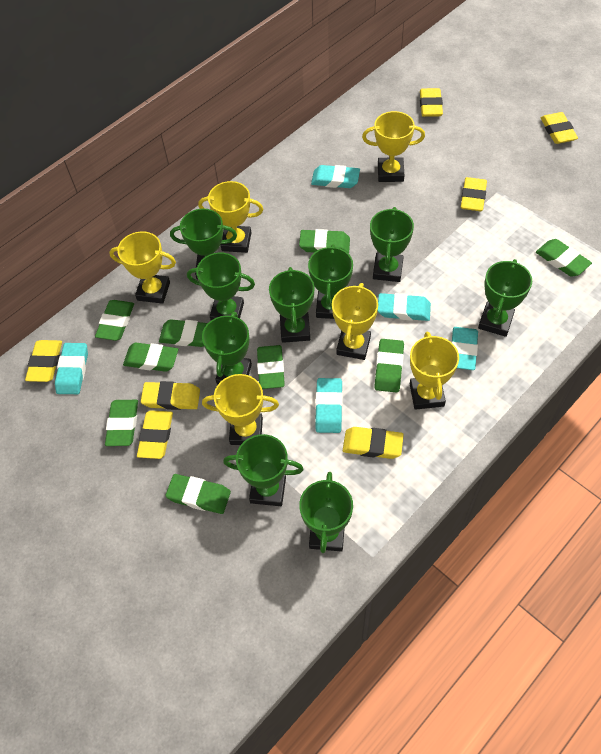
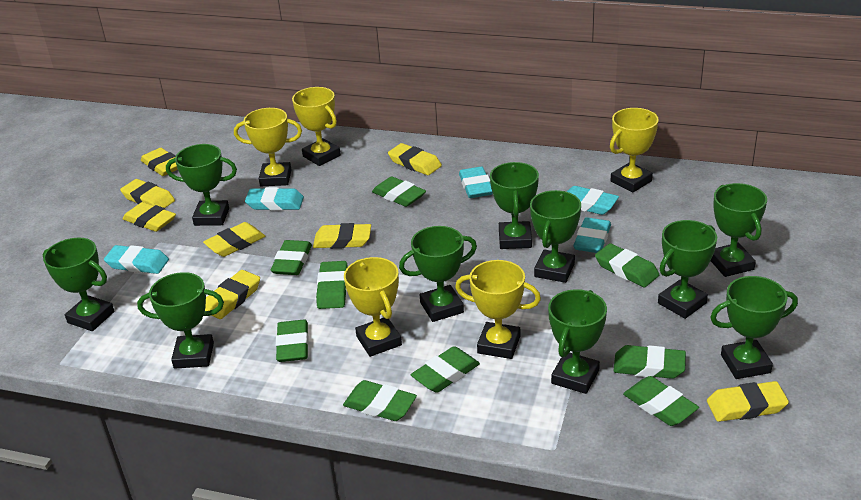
green trophy: 9 -> 10
yellow eraser: 7 -> 8
yellow trophy: 6 -> 5

